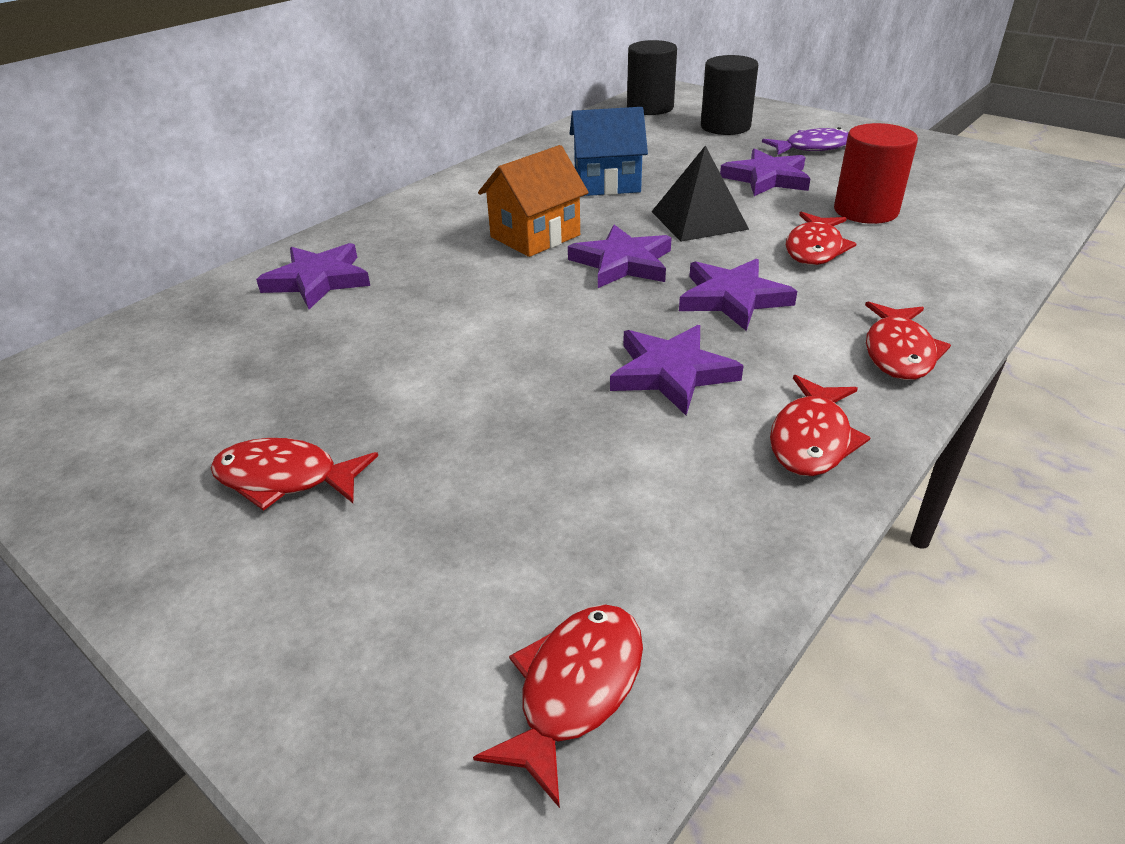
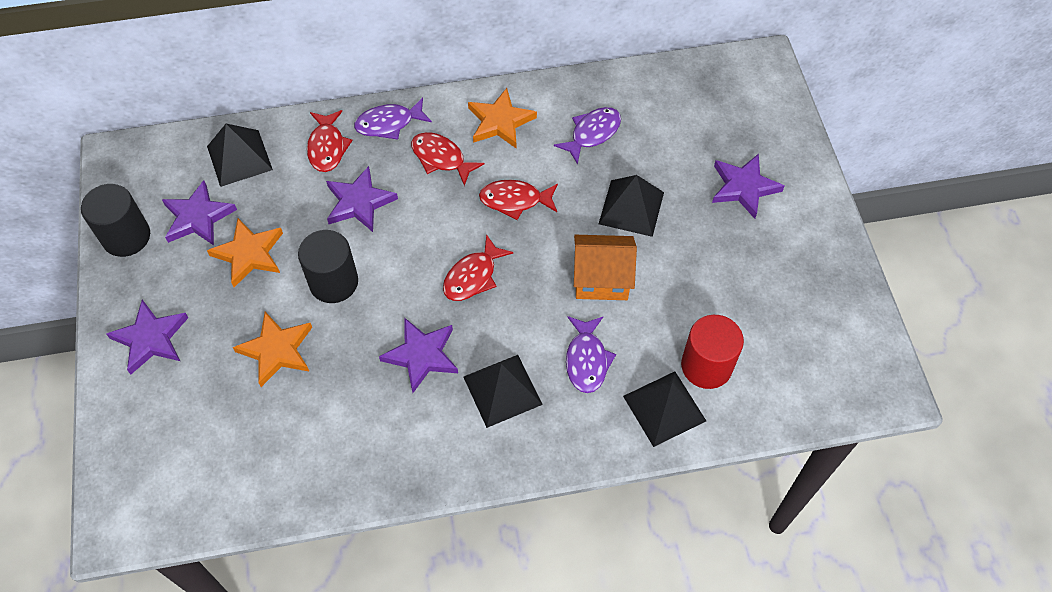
black pyramid: 1 -> 4
blue house: 1 -> 0
orange star: 0 -> 3
purple fish: 1 -> 3
red fish: 5 -> 4

